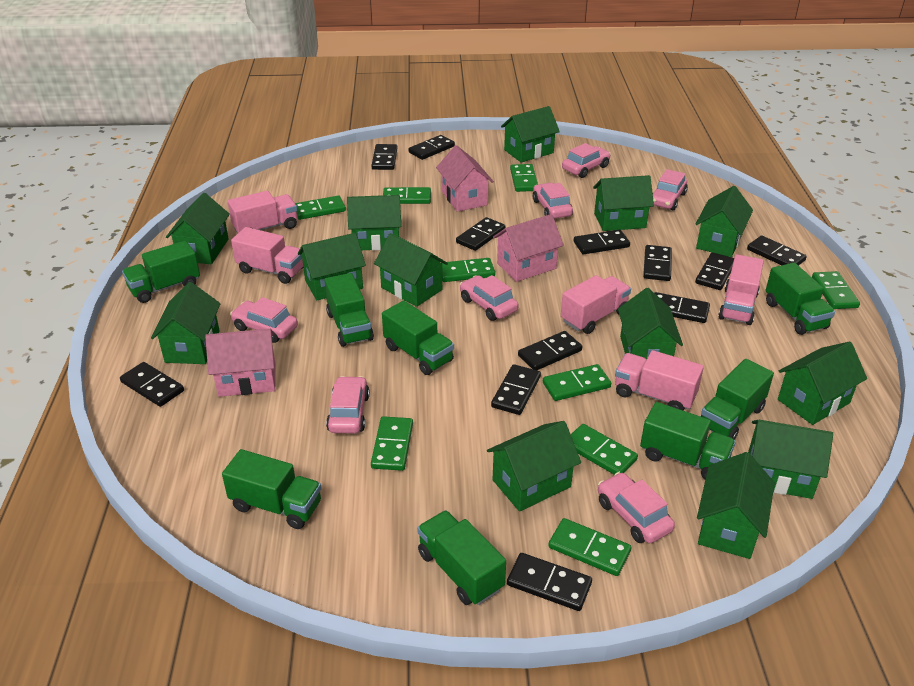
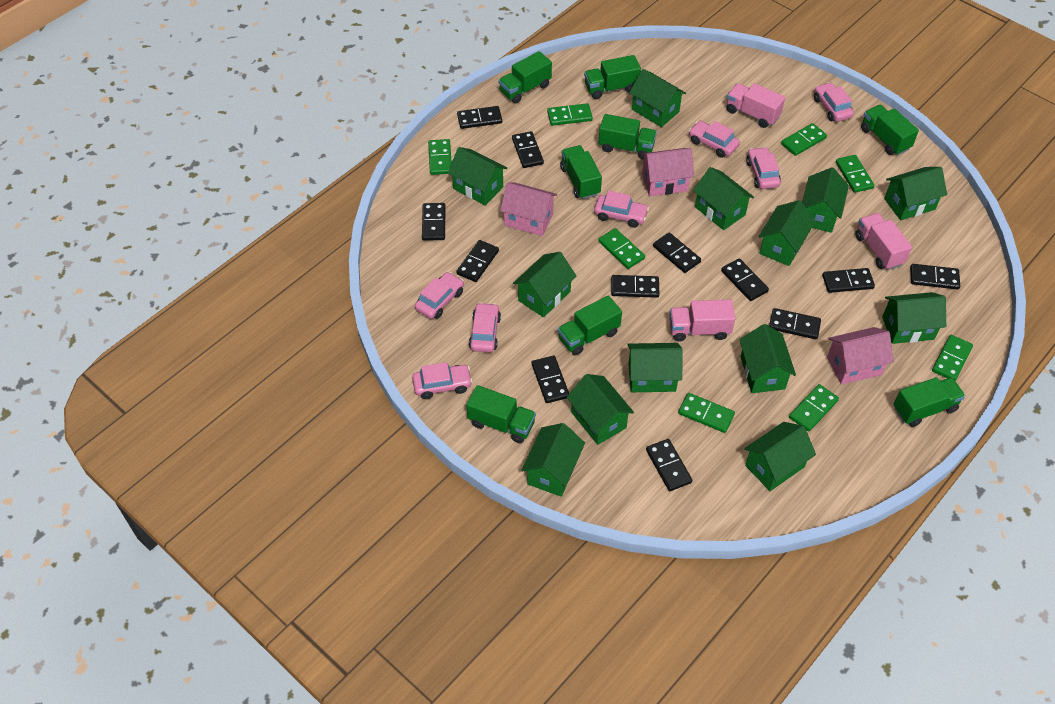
green domino: 9 -> 8
pink truck: 5 -> 3

